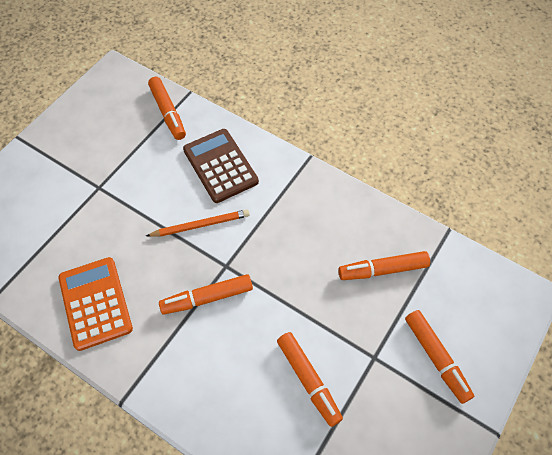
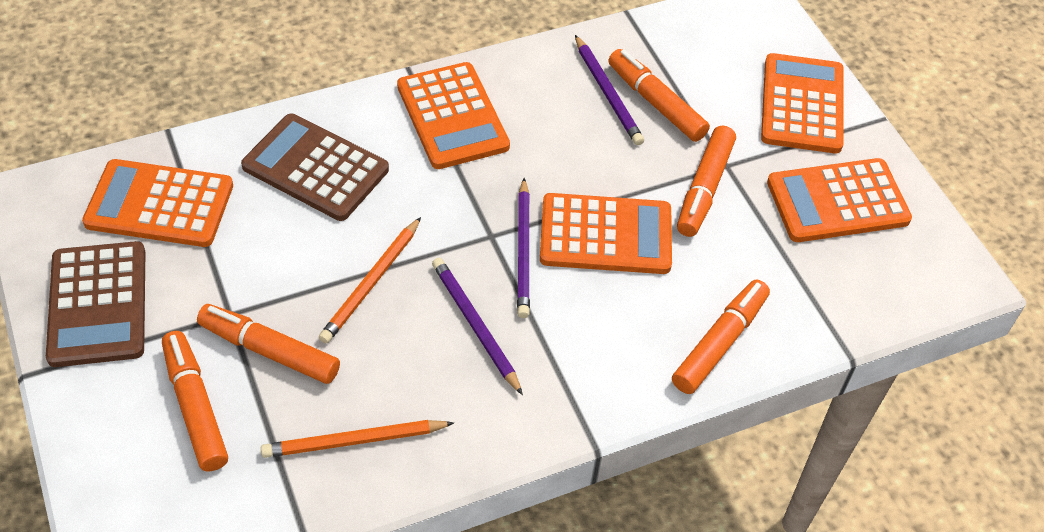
brown calculator: 1 -> 2
orange calculator: 1 -> 5
orange pencil: 1 -> 2
purple pencil: 0 -> 3

